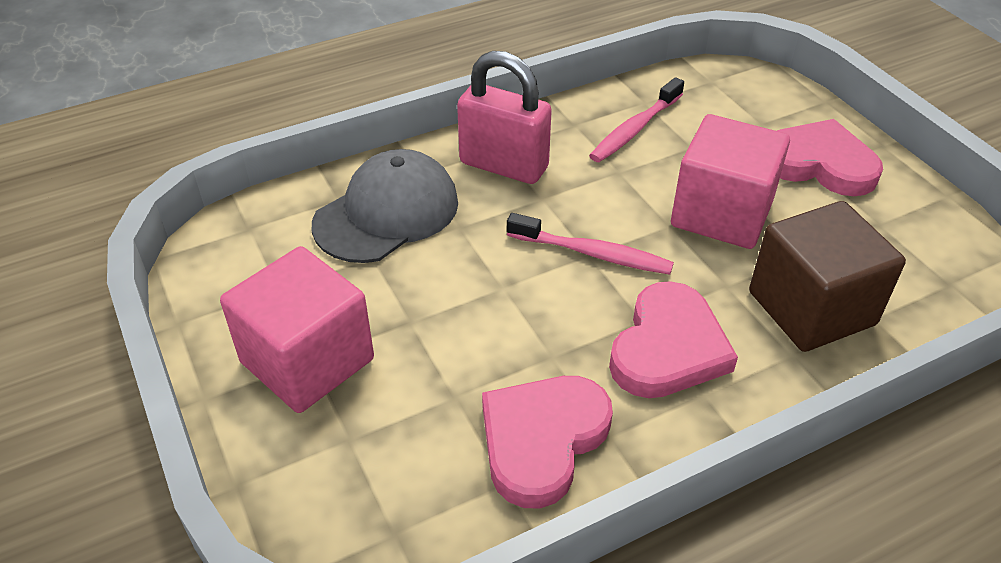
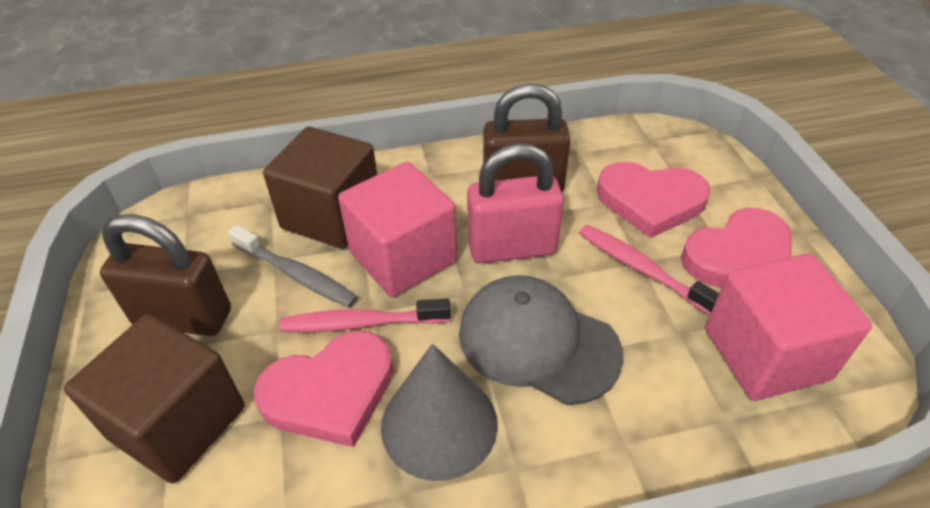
brown cube: 1 -> 2
brown padlock: 0 -> 2
grey cone: 0 -> 1
grey toothbrush: 0 -> 1

